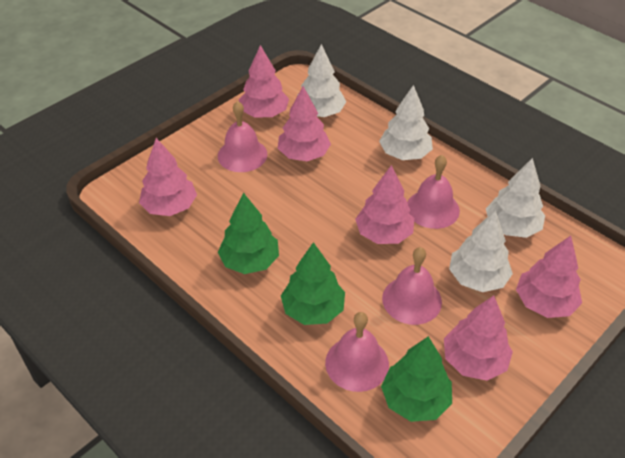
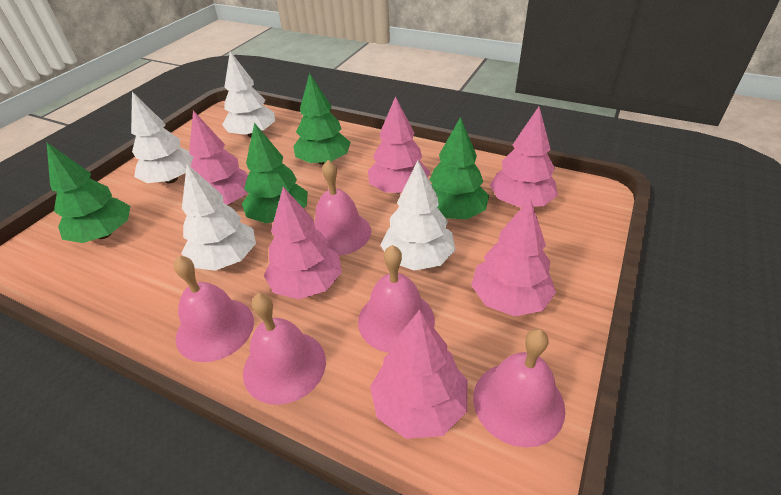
green tree: 3 -> 4
pink bell: 4 -> 5

